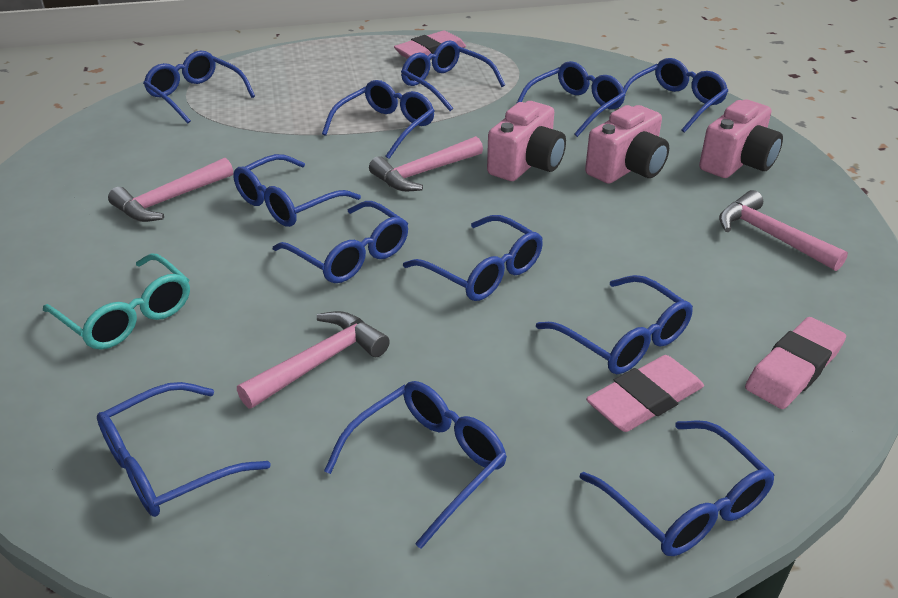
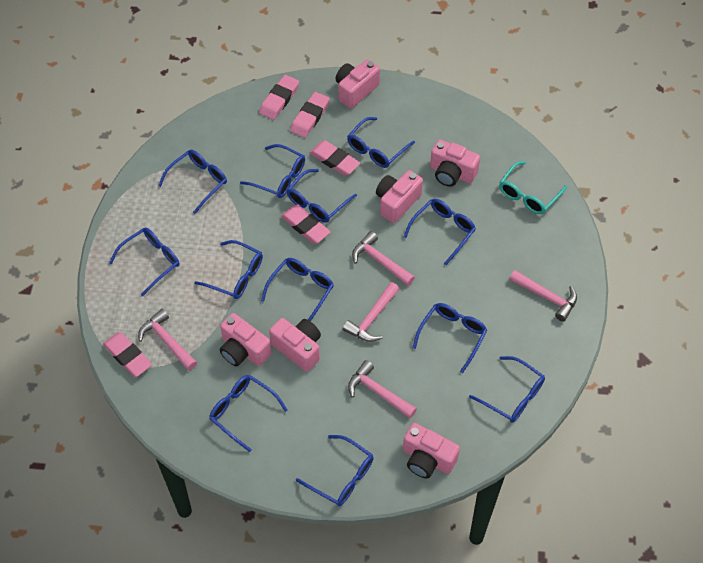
pink camera: 3 -> 6
pink eraser: 3 -> 5
pink hammer: 4 -> 5

